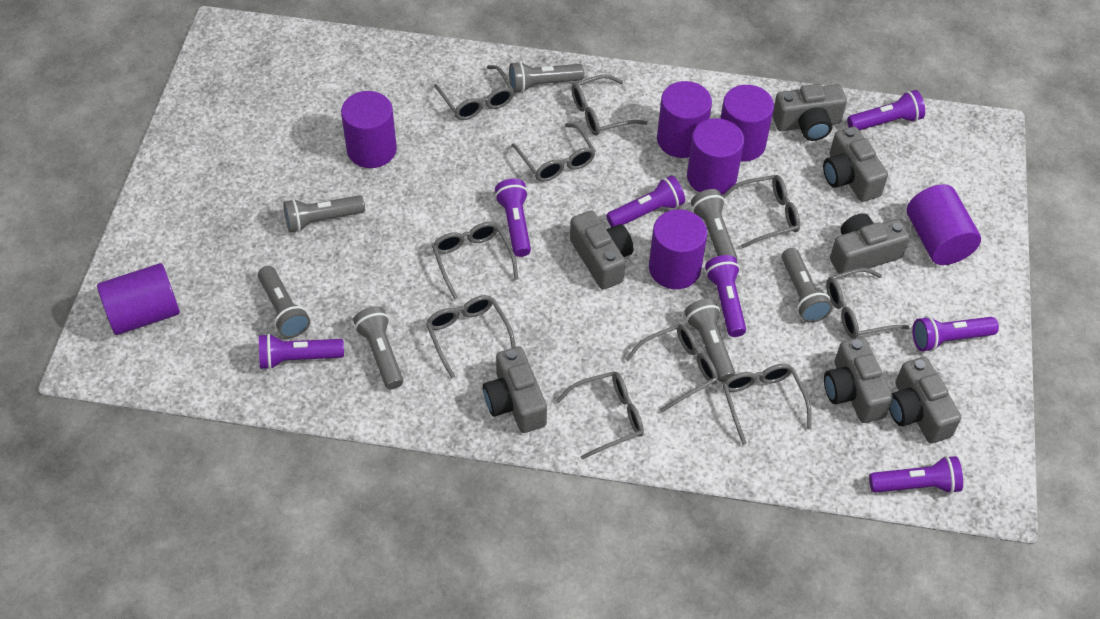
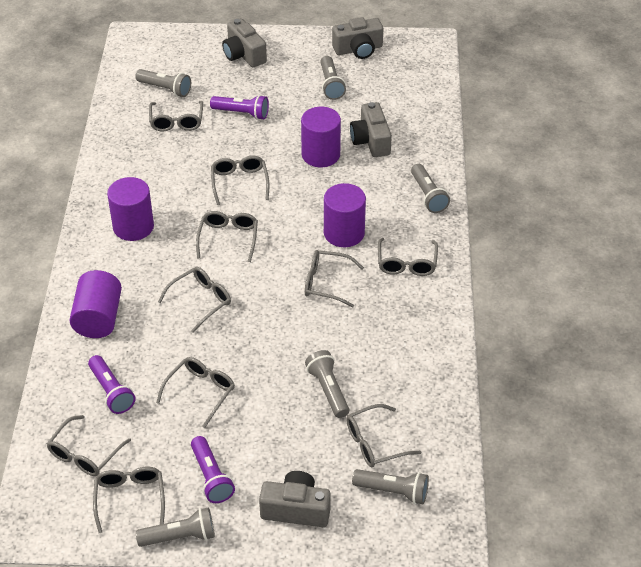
grey camera: 7 -> 4
grey flashlight: 7 -> 6
purple cylinder: 7 -> 4
purple flashlight: 7 -> 3

